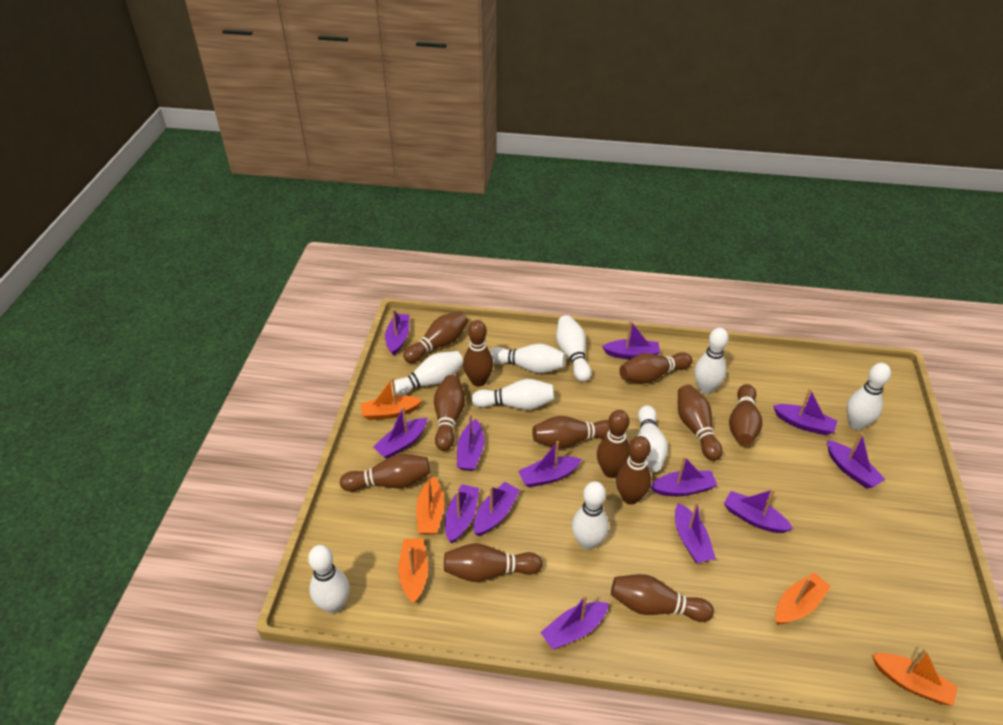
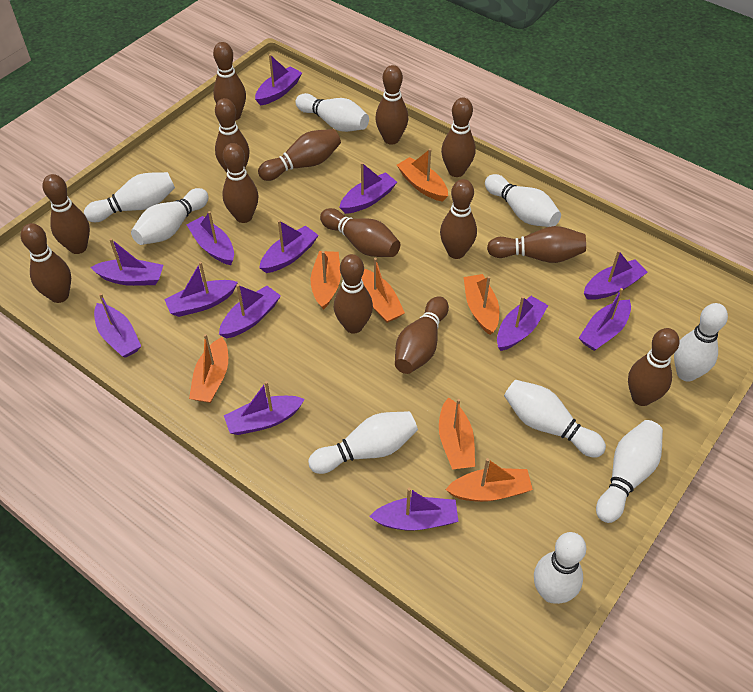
brown bowling pin: 12 -> 14
orange boat: 5 -> 7

